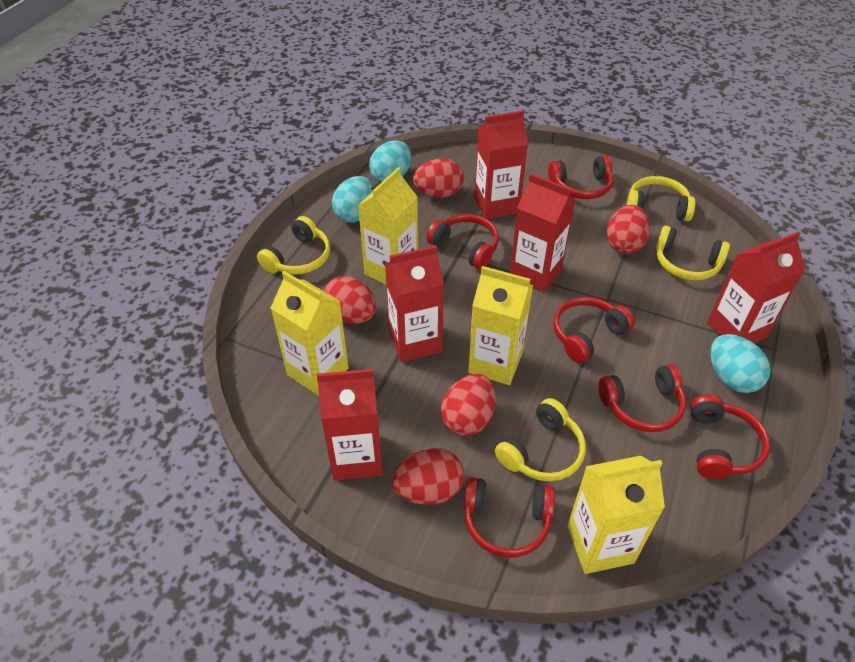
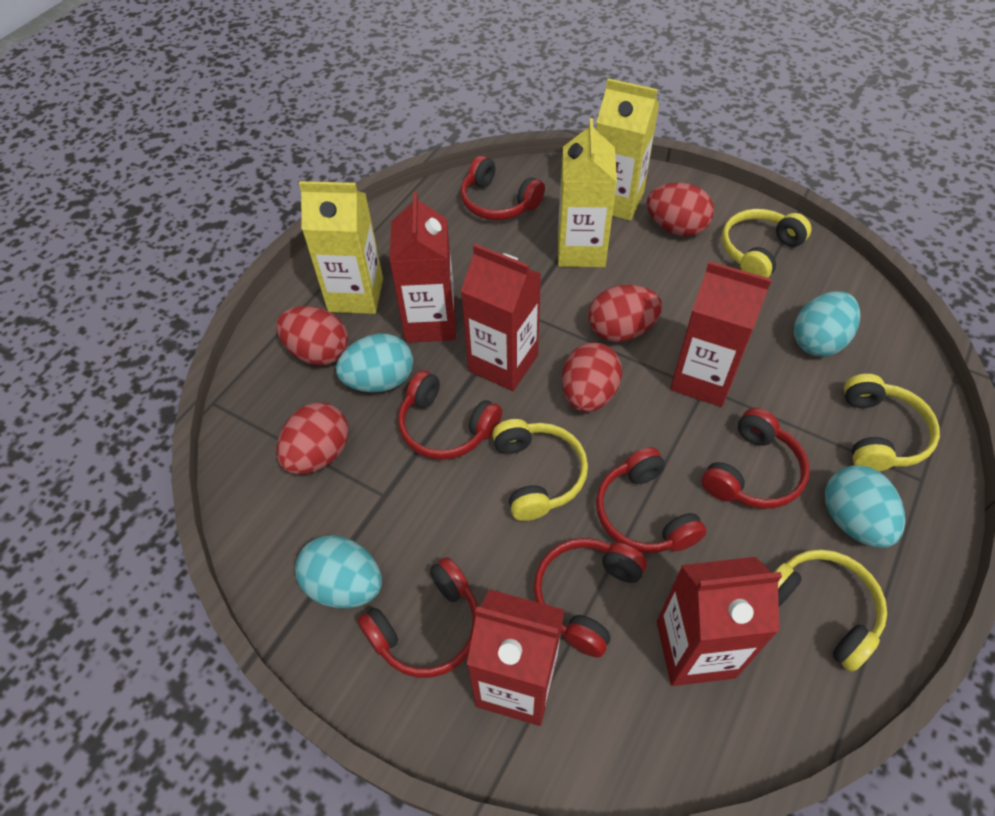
turquoise egg: 3 -> 4
yellow carton: 4 -> 3

